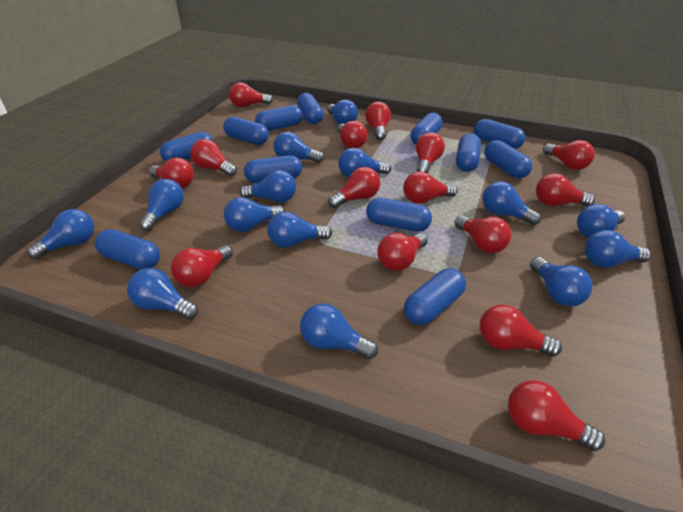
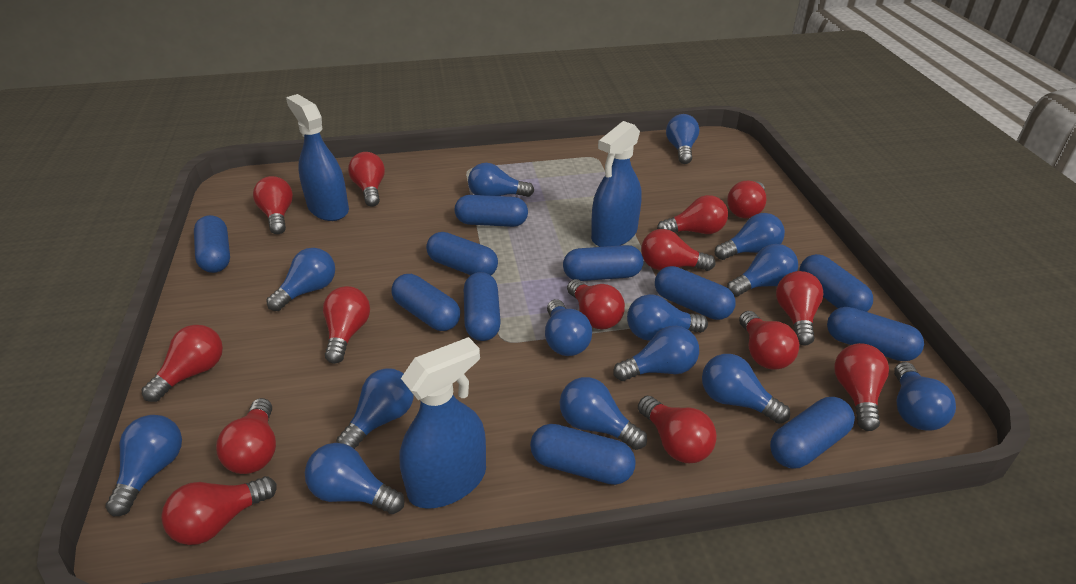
blue capsule: 12 -> 11
blue spray bottle: 0 -> 3
red light bulb: 15 -> 14

